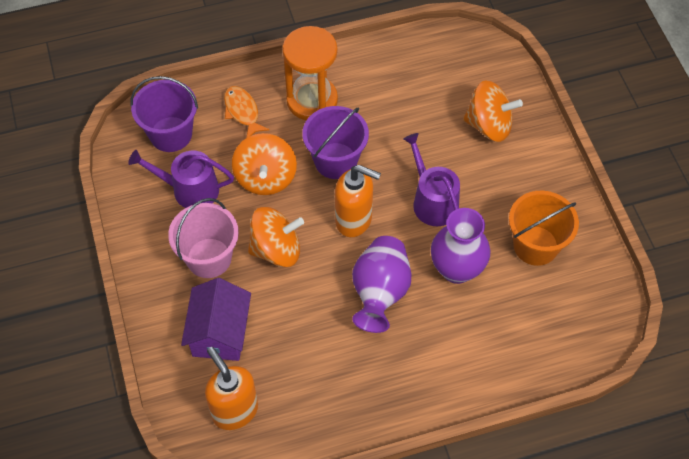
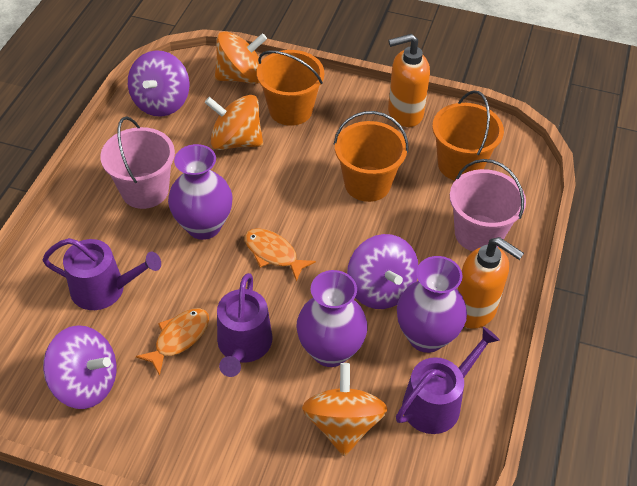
orange bucket: 1 -> 3
orange fish: 1 -> 2
orange hourglass: 1 -> 0
pink bucket: 1 -> 2
purple bucket: 2 -> 0
purple house: 1 -> 0
purple spinning top: 0 -> 3
purple vase: 2 -> 3
purple watering can: 2 -> 3

